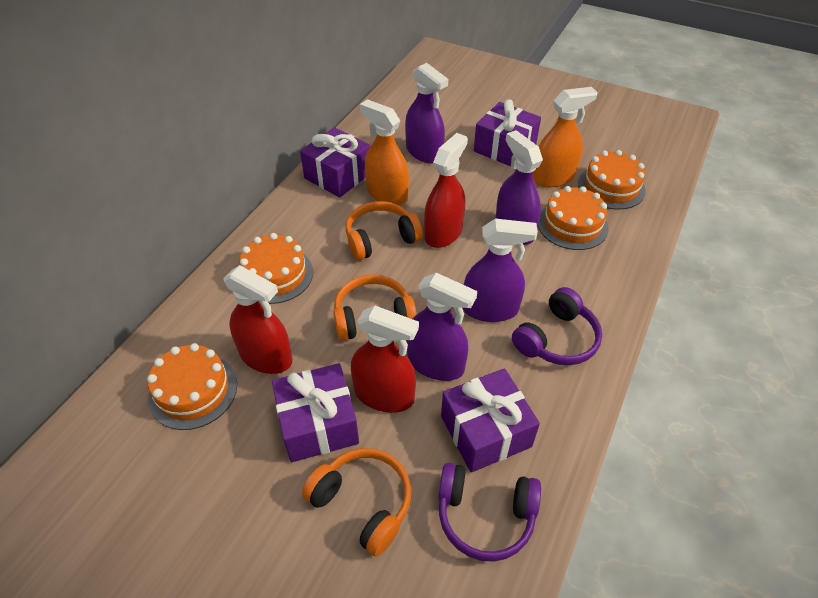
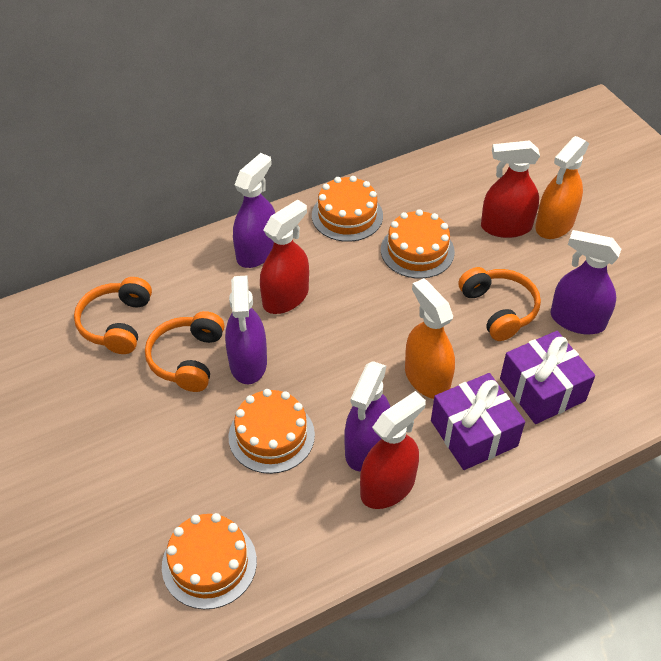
purple gift: 4 -> 2
purple headphones: 2 -> 0

